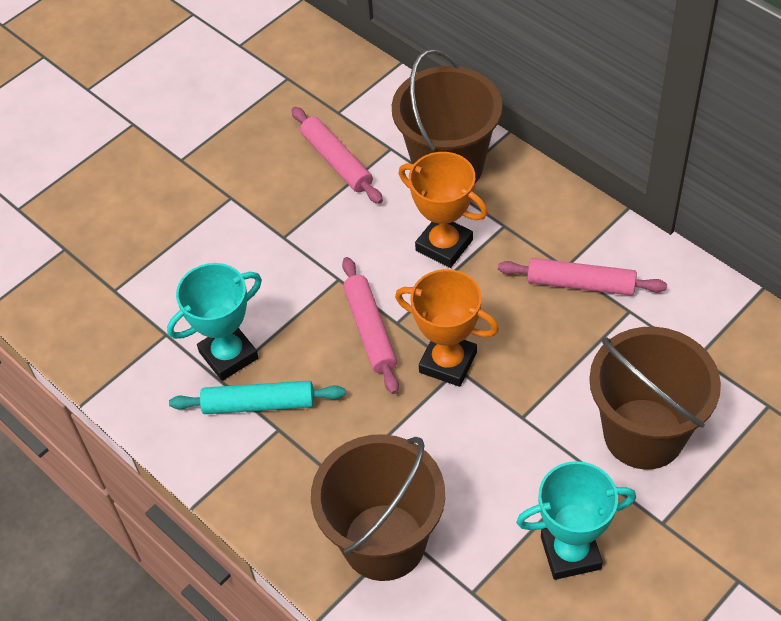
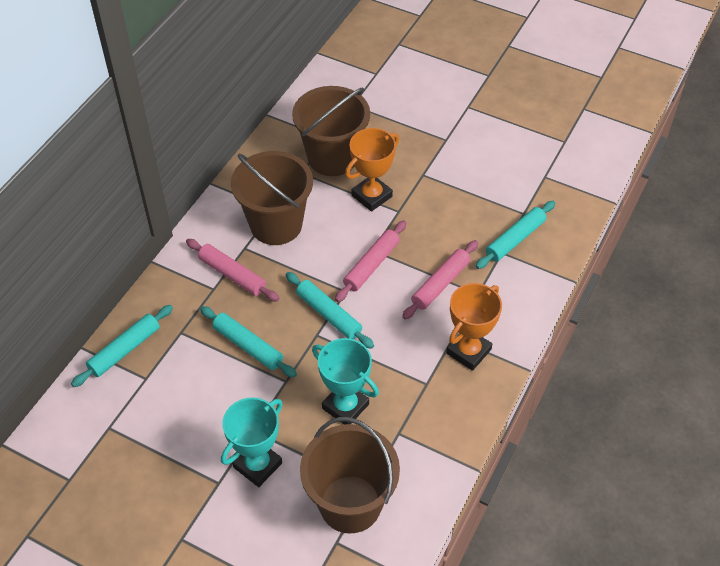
turquoise rolling pin: 1 -> 4

